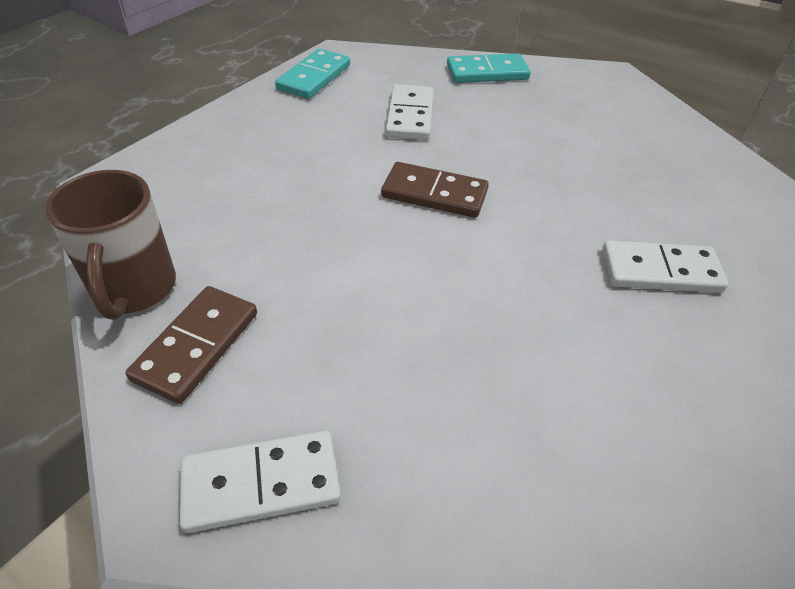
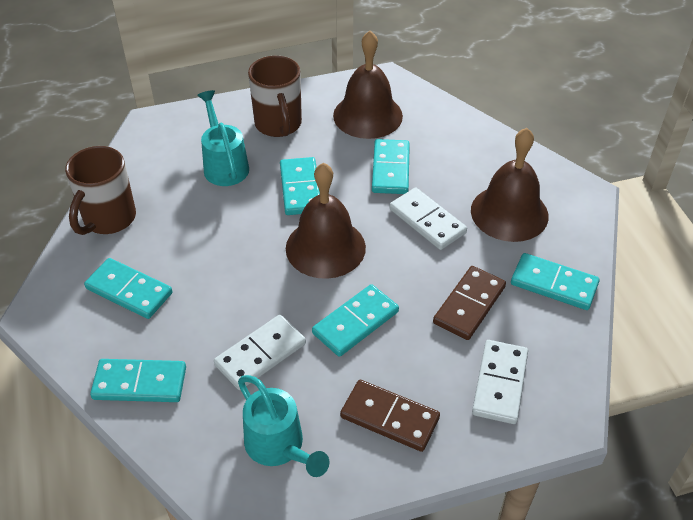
brown bell: 0 -> 3
brown mug: 1 -> 2
turquoise domino: 2 -> 6
turquoise watering can: 0 -> 2

